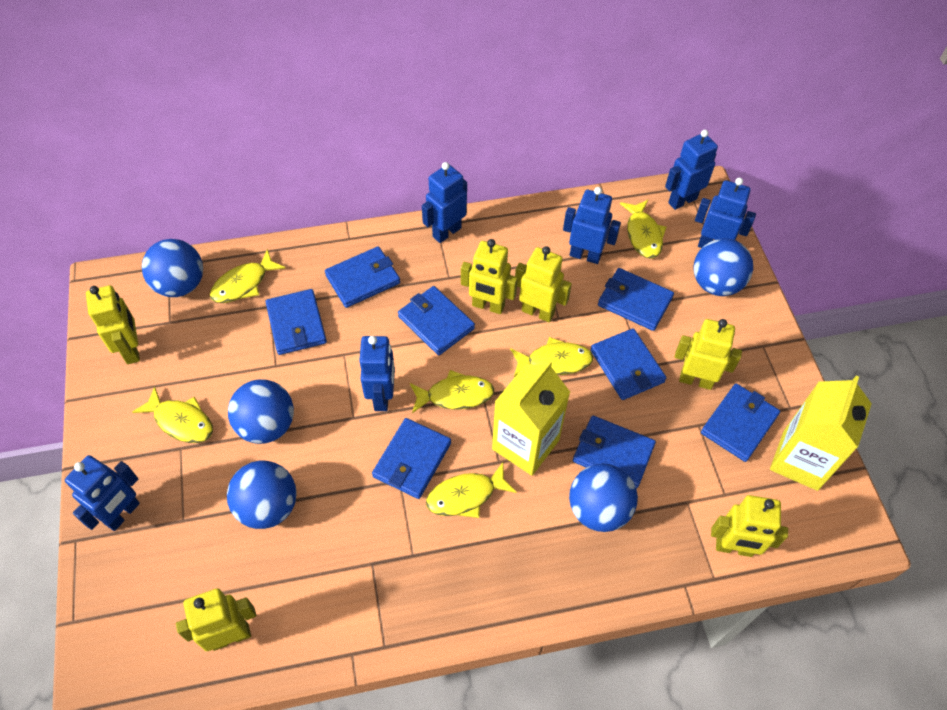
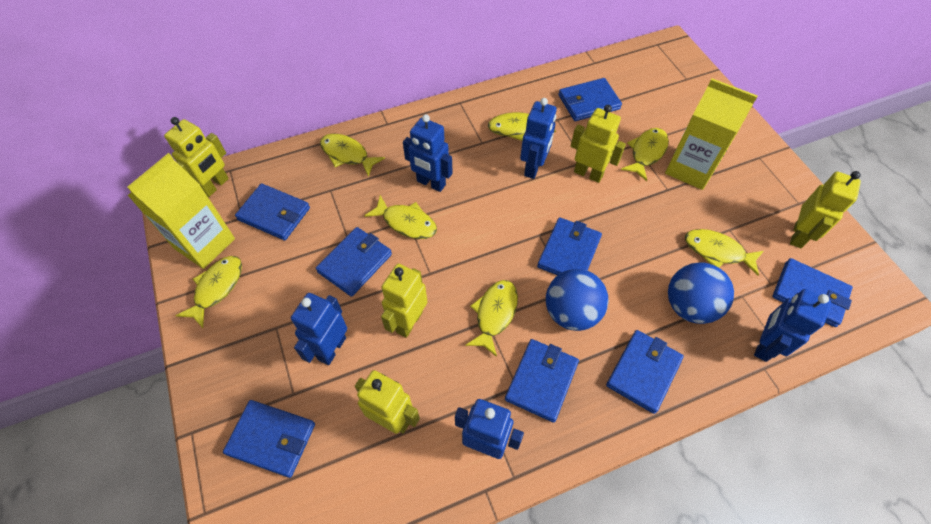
blue ball: 5 -> 2
blue robot: 6 -> 5
yellow fish: 6 -> 7
yellow robot: 6 -> 5

